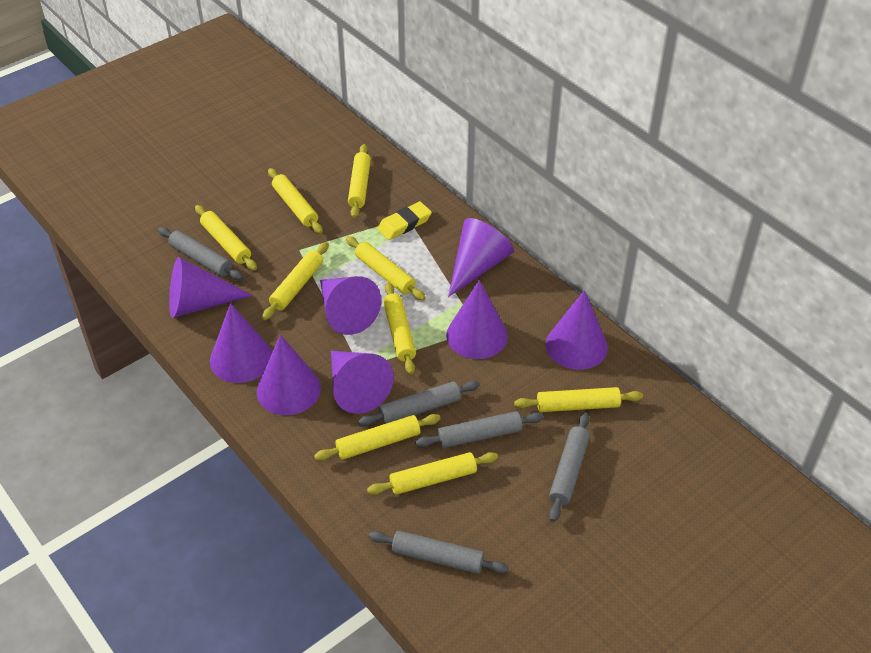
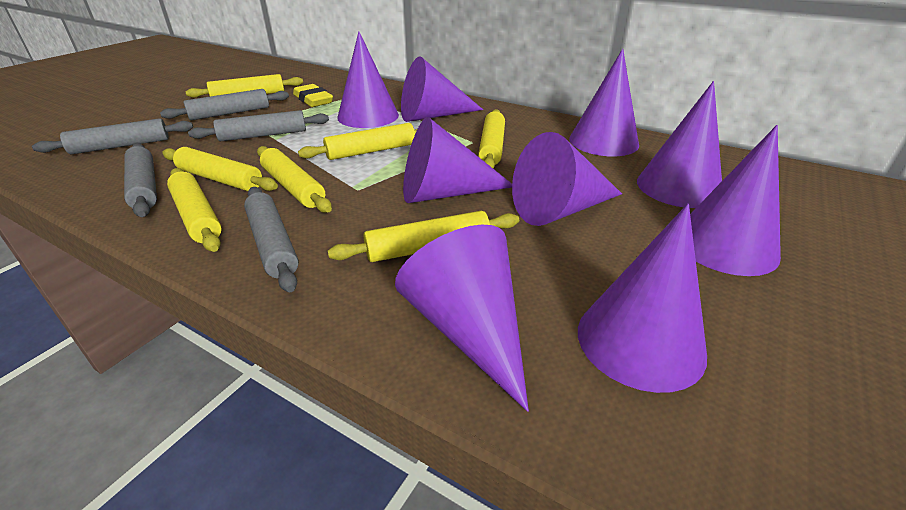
purple cone: 8 -> 9
yellow rolling pin: 9 -> 7

